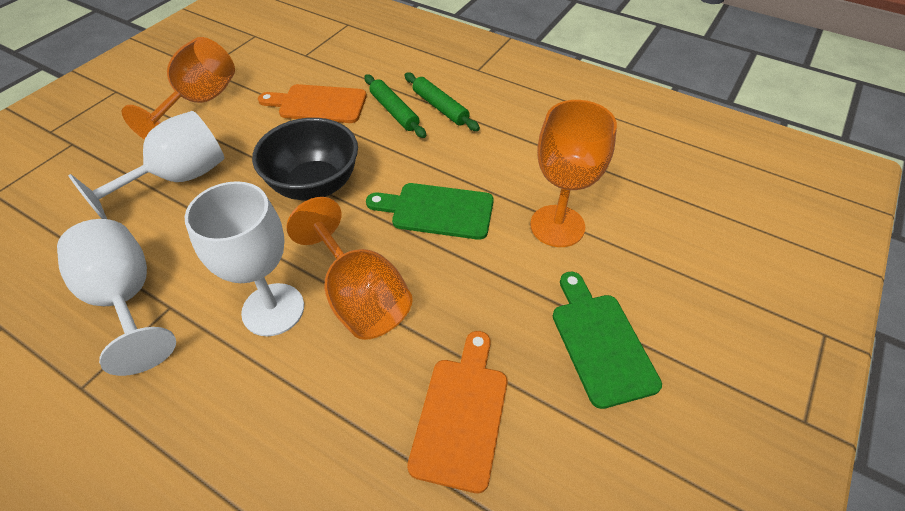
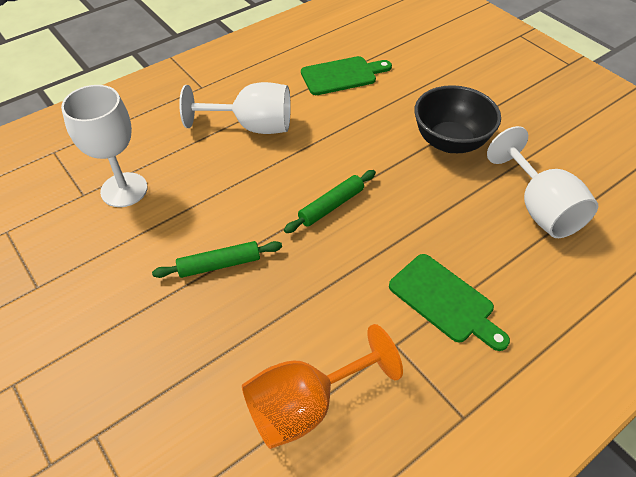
orange cutting board: 2 -> 0
orange goblet: 3 -> 1

